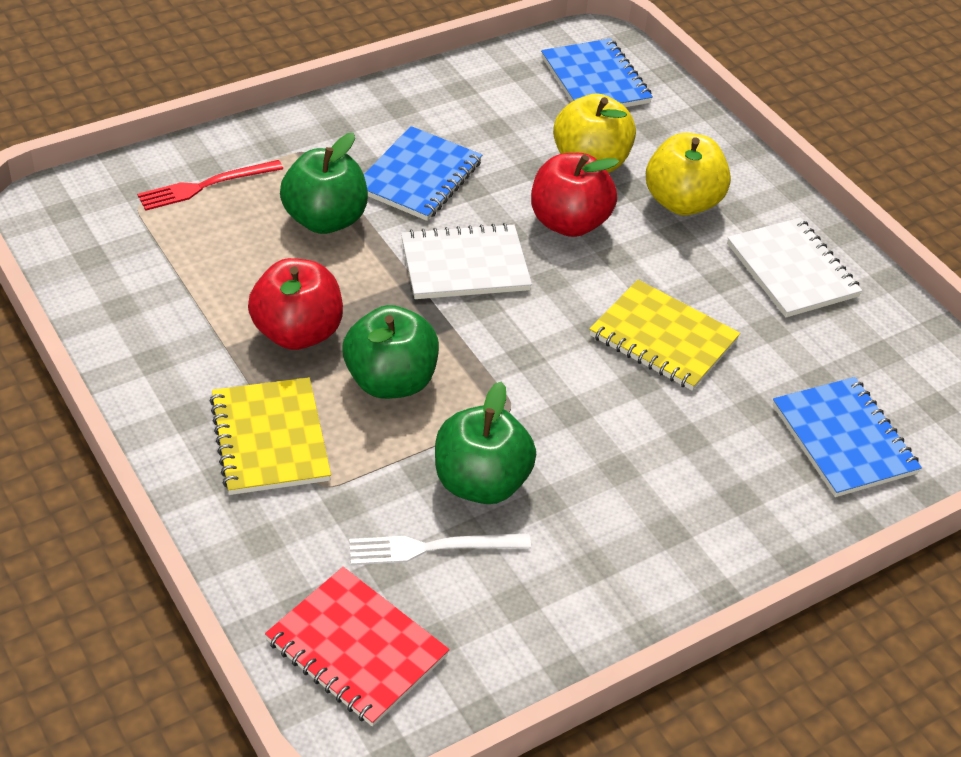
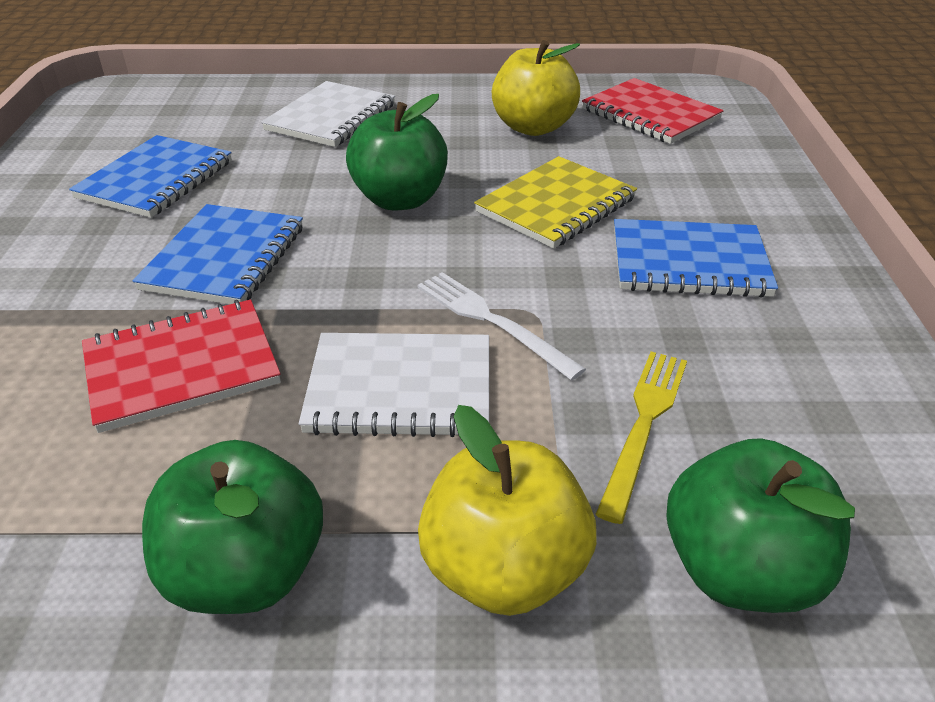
red apple: 2 -> 0
red fork: 1 -> 0
red notebook: 1 -> 2
yellow fork: 0 -> 1
yellow notebook: 2 -> 1

